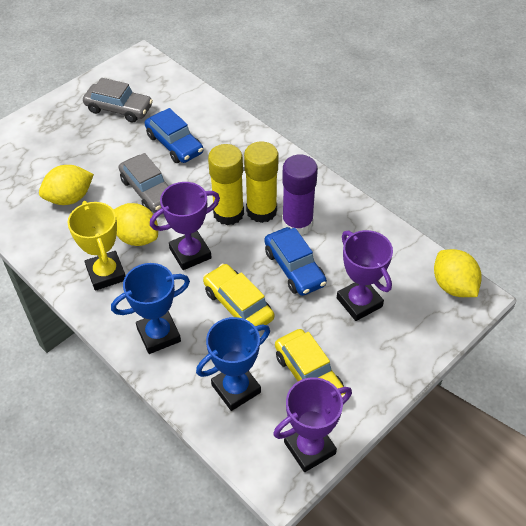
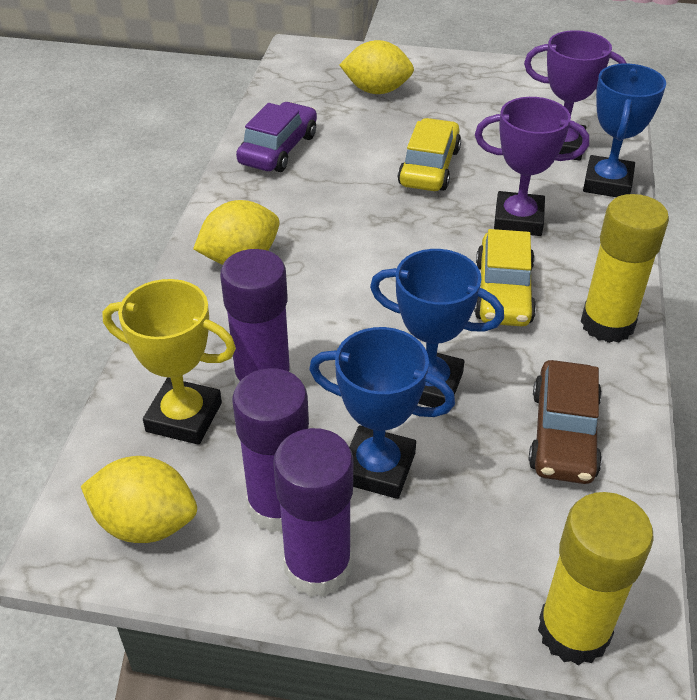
blue car: 2 -> 0
blue trophy: 2 -> 3
brown car: 0 -> 1
grey car: 2 -> 0
purple car: 0 -> 1
purple glue stick: 1 -> 3
purple trophy: 3 -> 2

